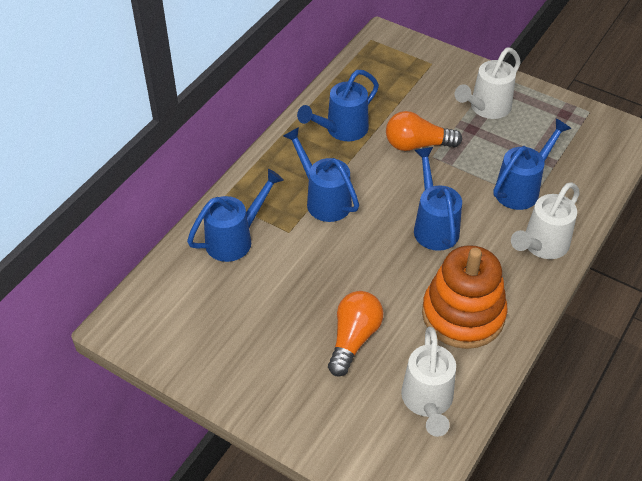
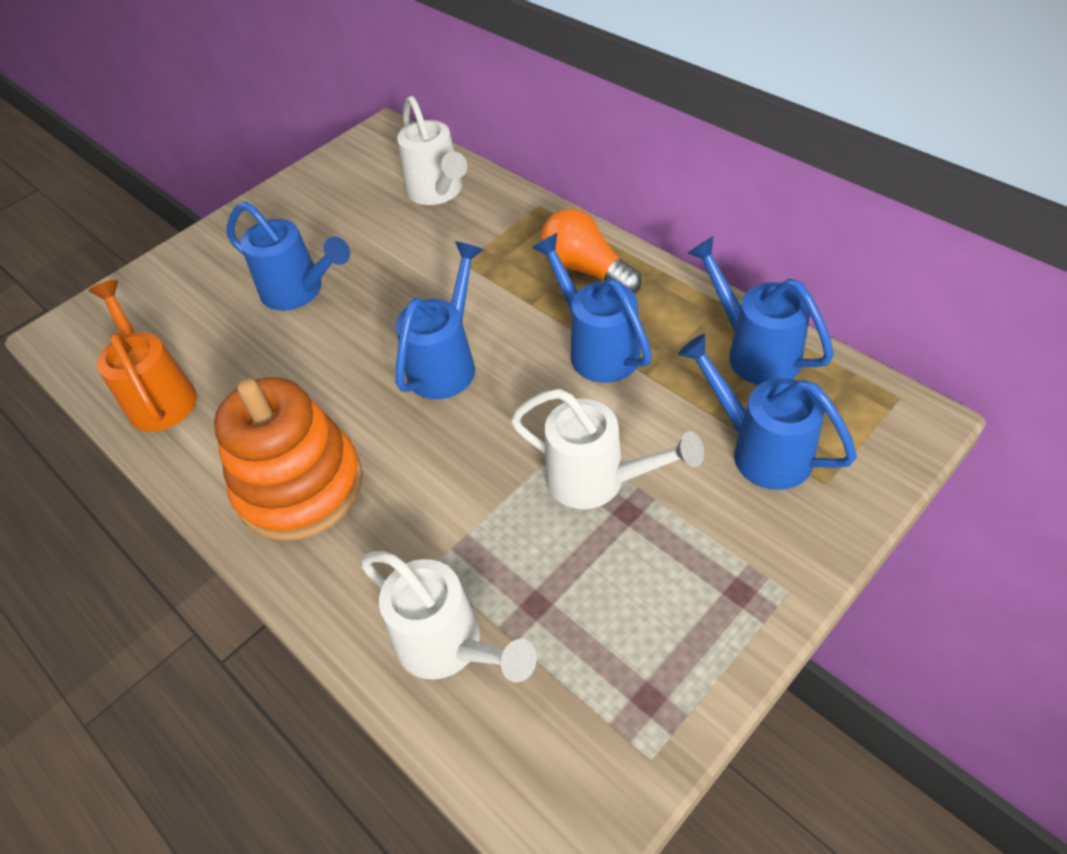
orange light bulb: 2 -> 1
orange watering can: 0 -> 1

